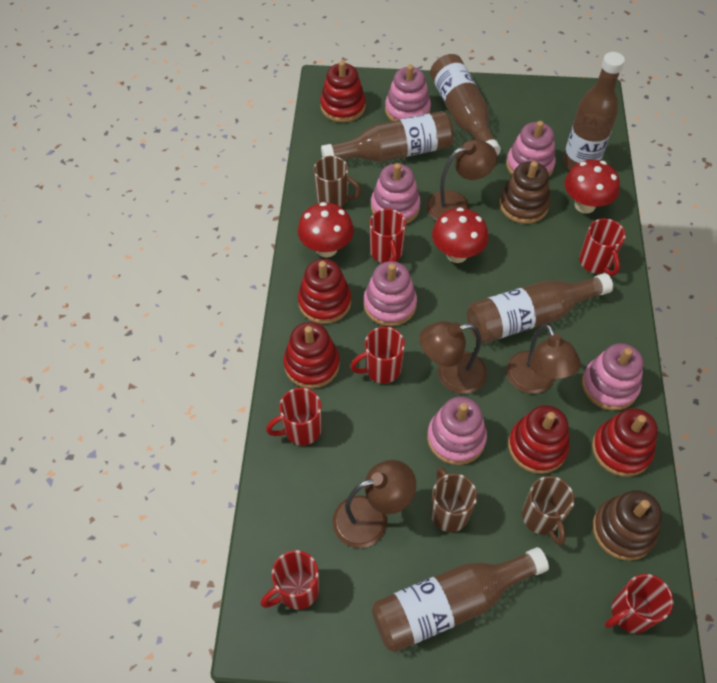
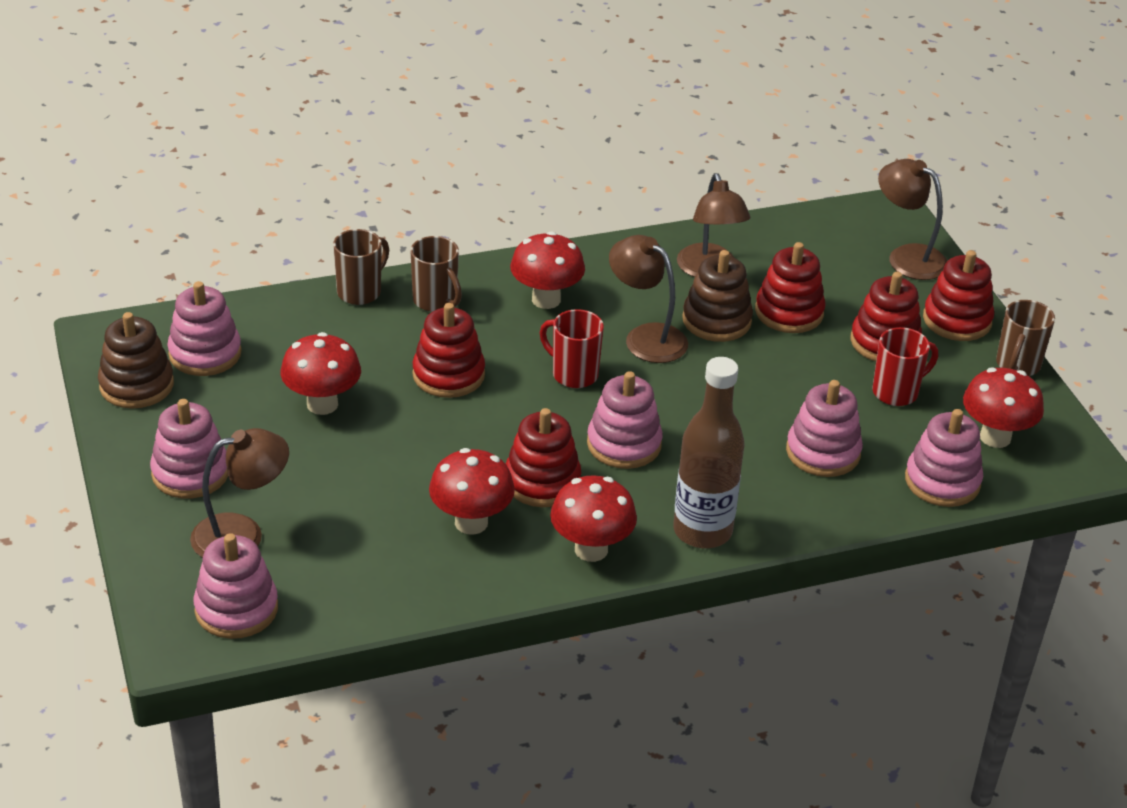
brown bottle: 5 -> 1
red mug: 6 -> 2
red mushroom: 3 -> 5

